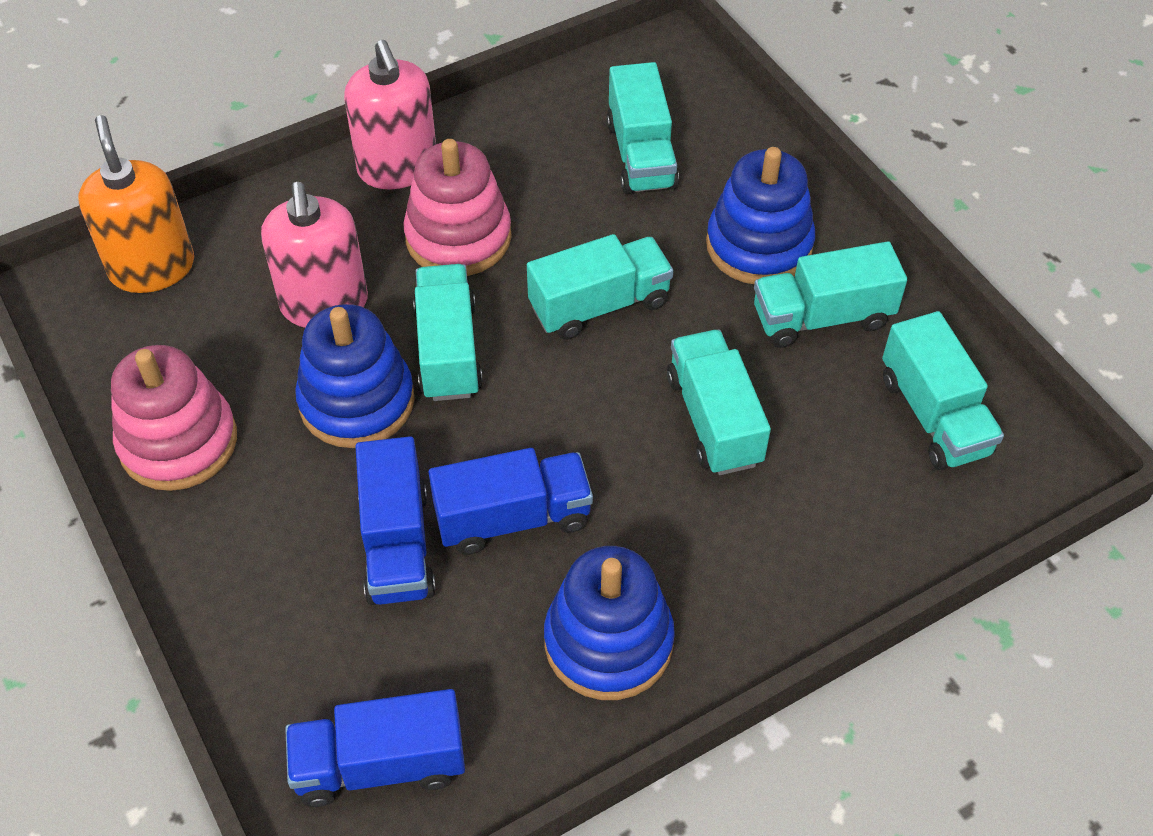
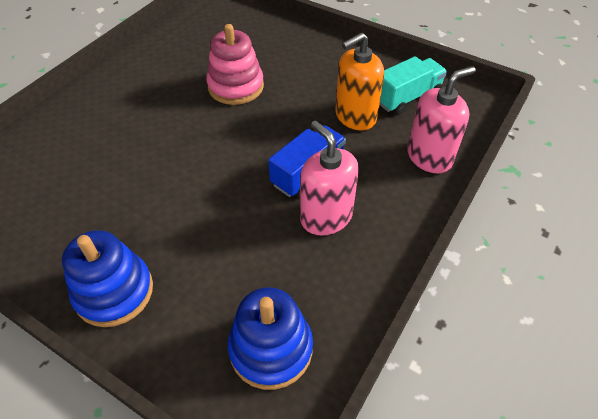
blue stacking toy: 3 -> 2
blue truck: 3 -> 1
pink stacking toy: 2 -> 1
turquoise truck: 6 -> 1

